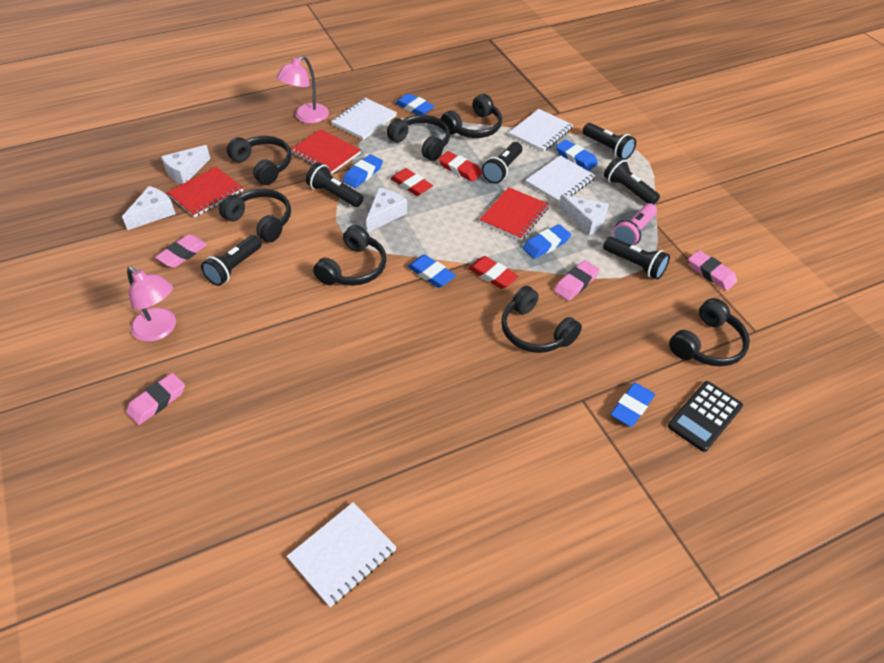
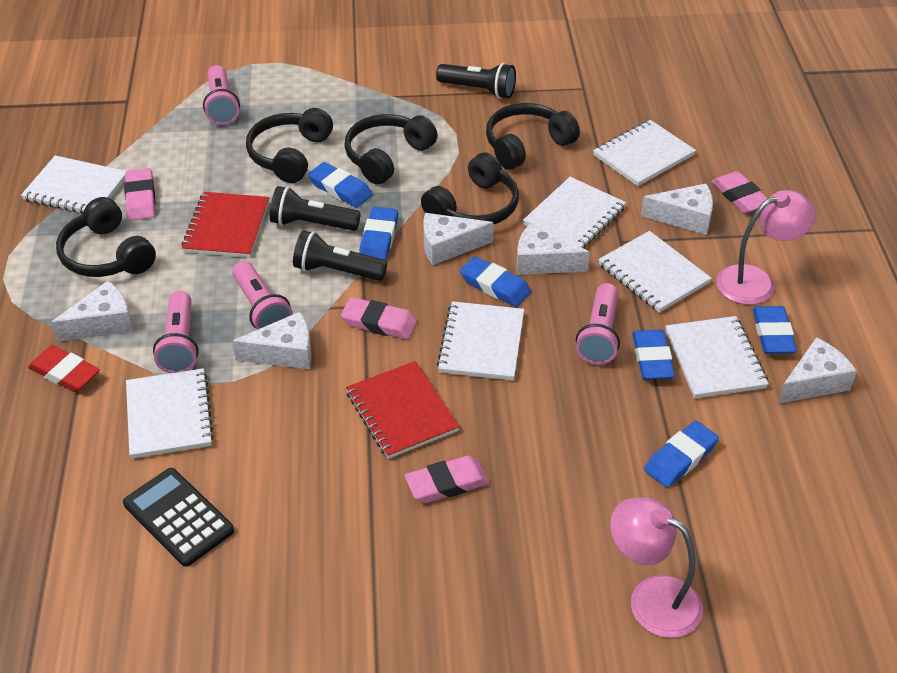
black flashlight: 6 -> 3
black headphones: 7 -> 5
pink flashlight: 1 -> 4
red eraser: 3 -> 1
red notebook: 3 -> 2
white cheese: 4 -> 6
white notebook: 4 -> 7

